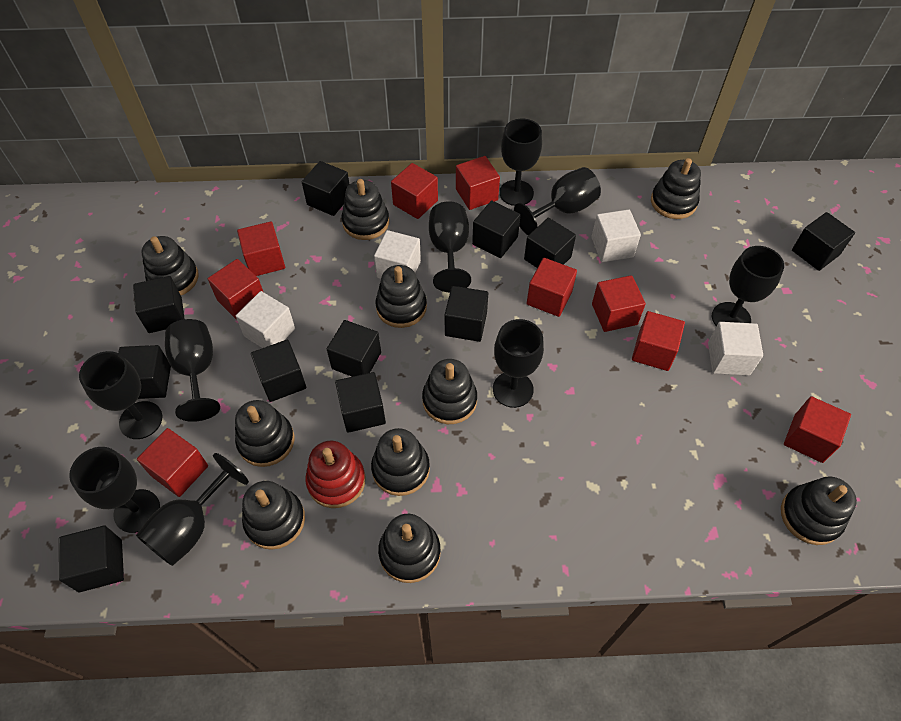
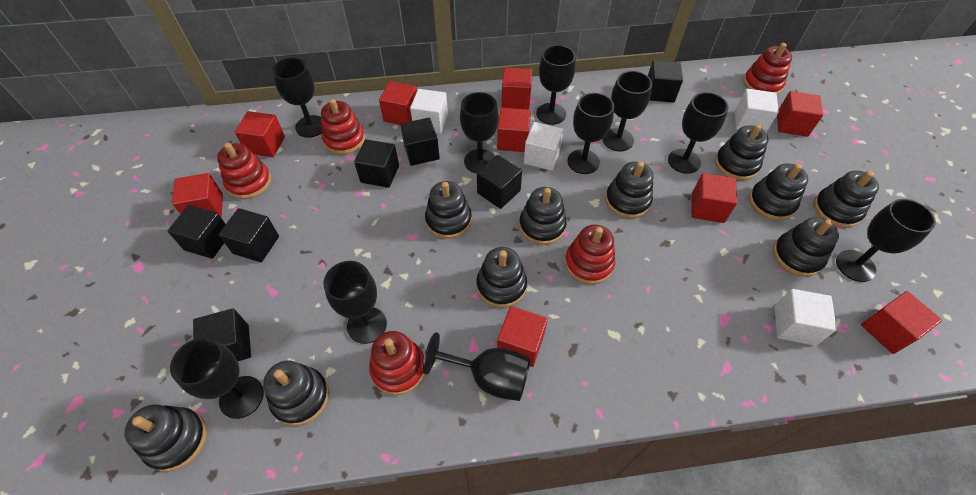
black cube: 11 -> 7
black goblet: 9 -> 10
red stacking toy: 1 -> 5

